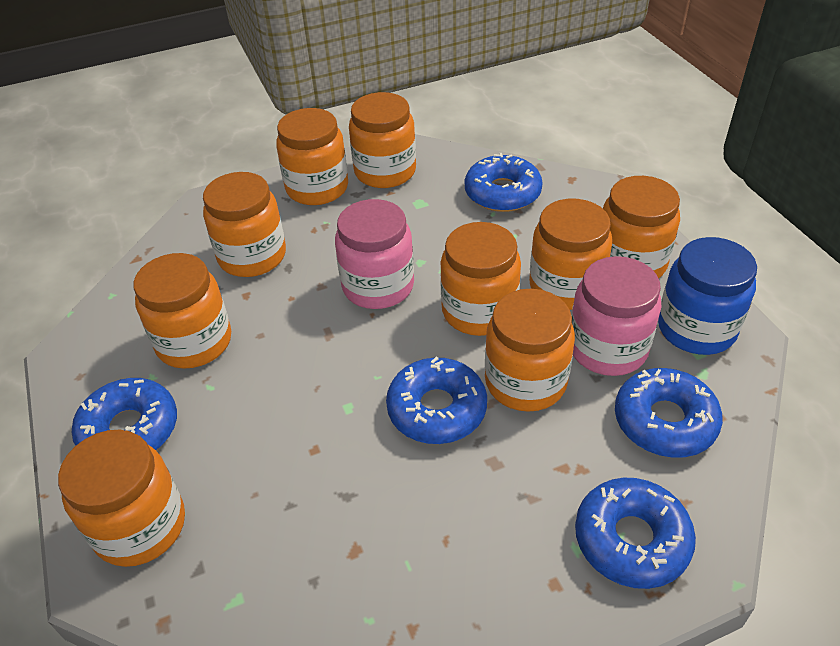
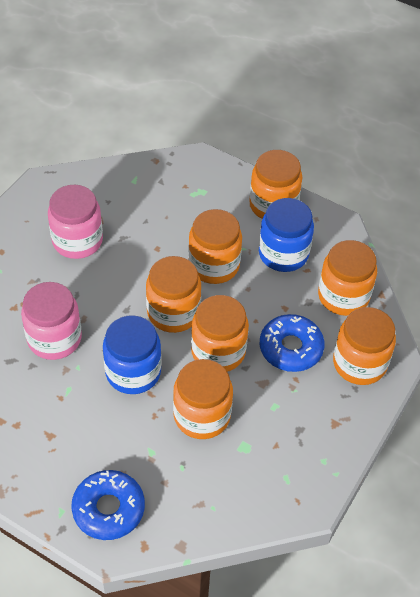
blue donut: 5 -> 2
blue jar: 1 -> 2
orange jar: 9 -> 7

